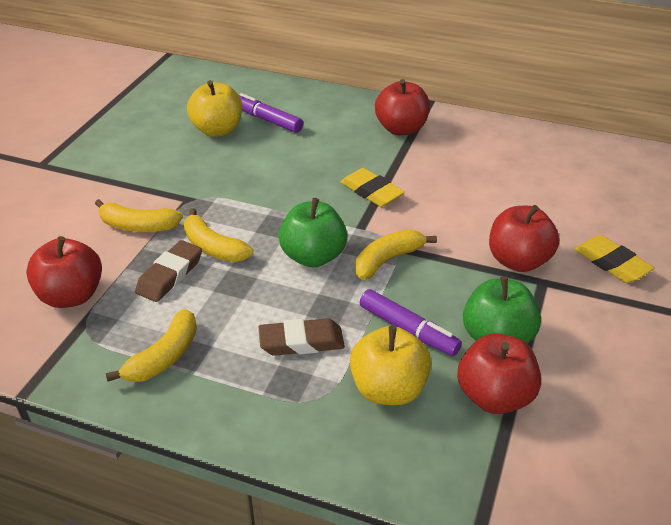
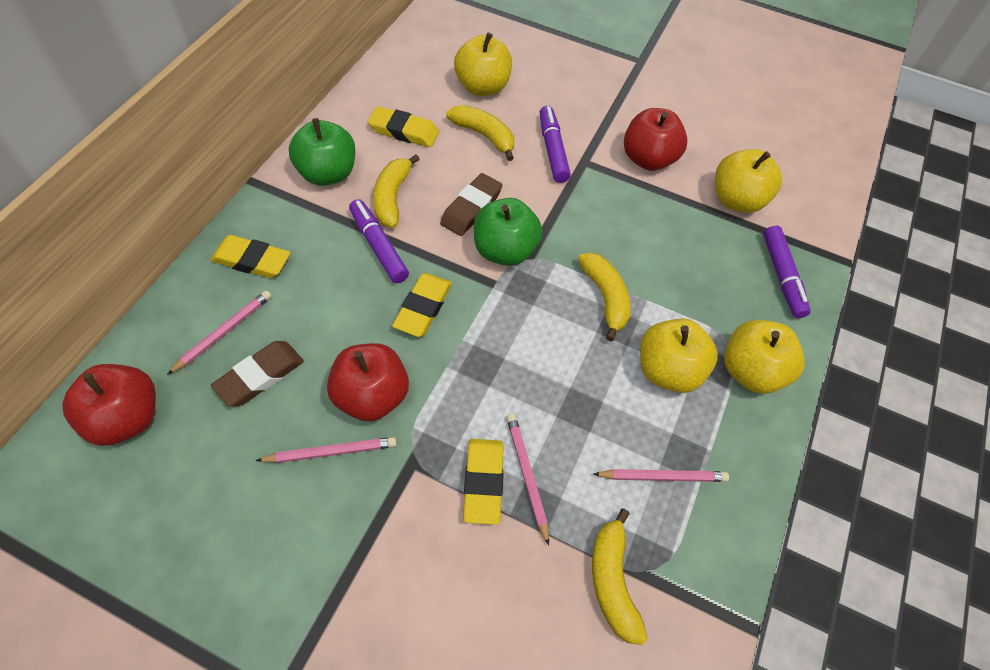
pink pencil: 0 -> 4
purple marker: 2 -> 3
red apple: 4 -> 3
yellow apple: 2 -> 4
yellow eraser: 2 -> 4

